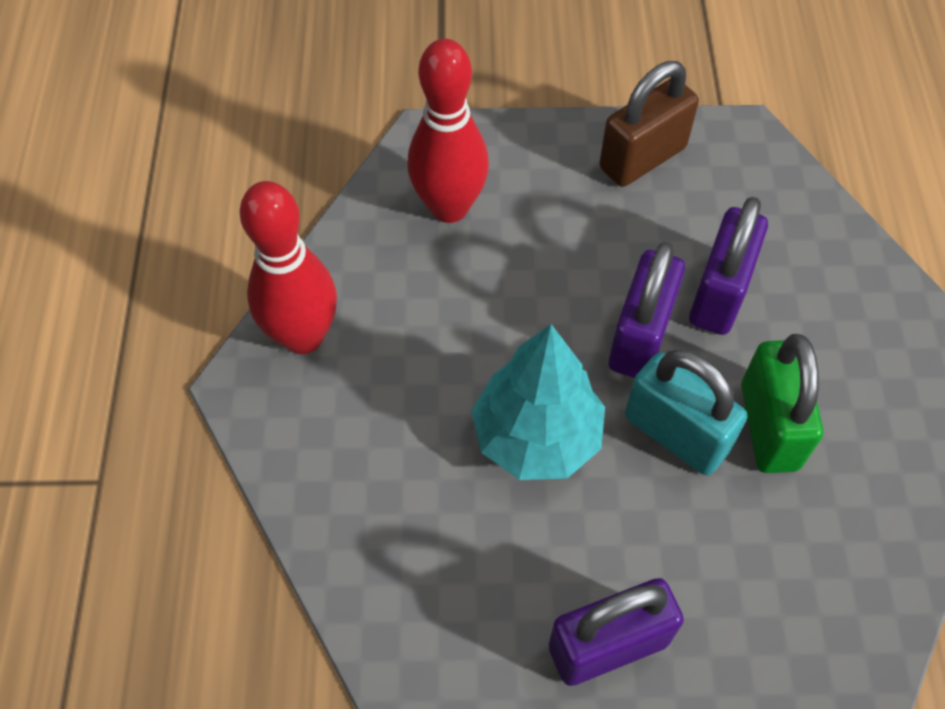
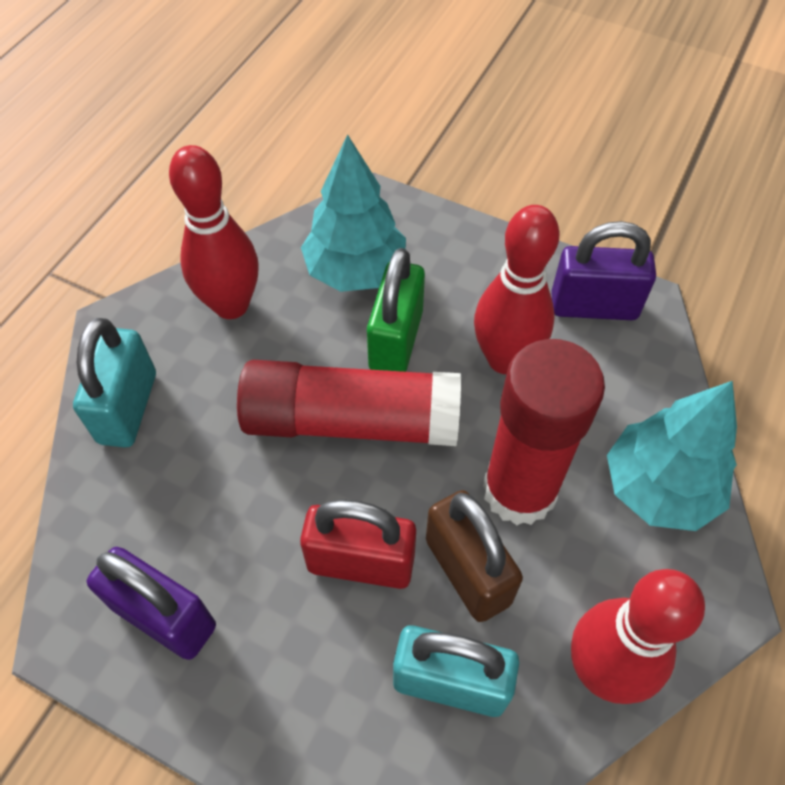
purple padlock: 3 -> 2
red bowling pin: 2 -> 3
red glue stick: 0 -> 2
red padlock: 0 -> 1
turquoise padlock: 1 -> 2
turquoise tree: 1 -> 2

